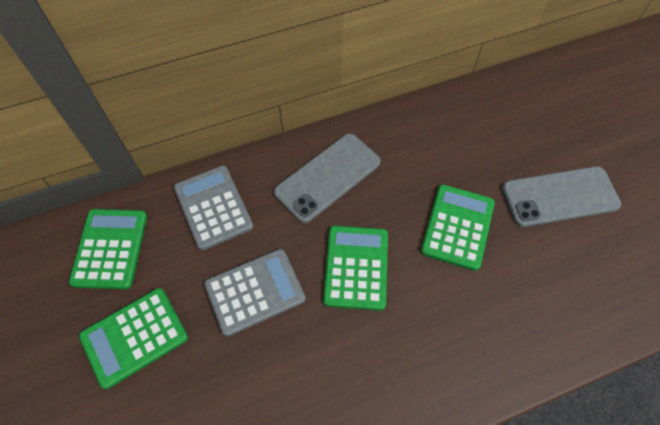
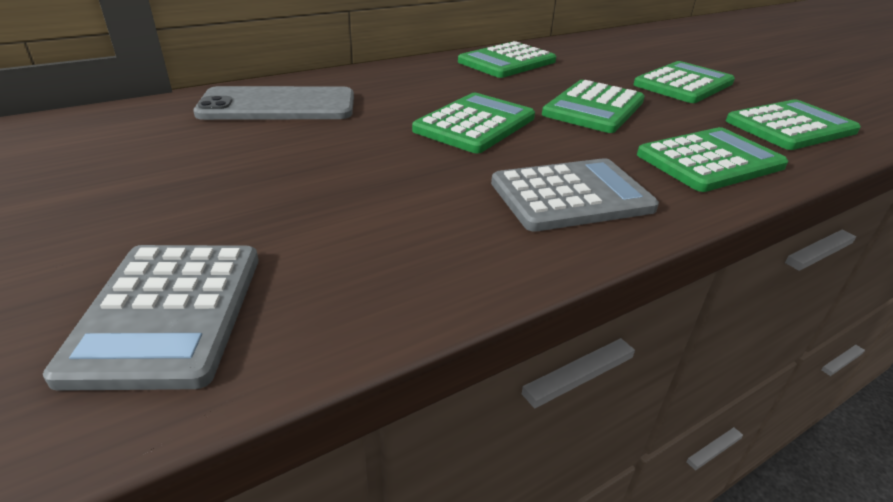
green calculator: 4 -> 6
grey phone: 2 -> 1

